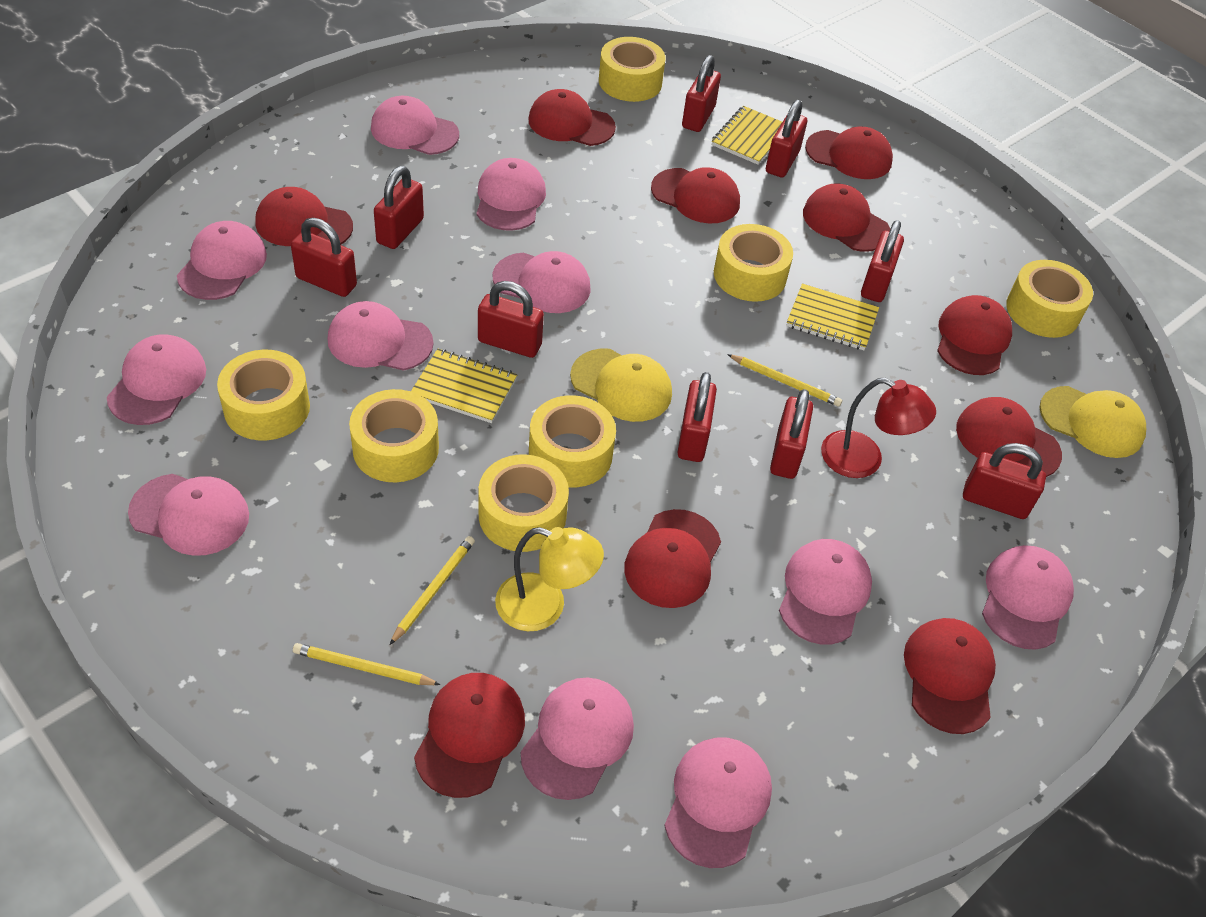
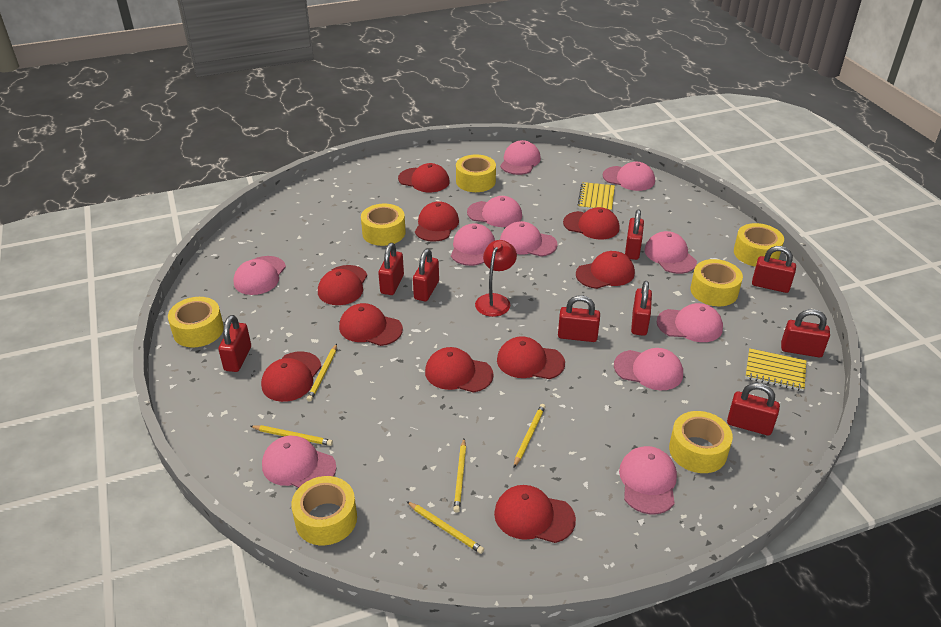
yellow cap: 2 -> 0
yellow lamp: 1 -> 0
yellow notebook: 3 -> 2
yellow pencil: 3 -> 5

